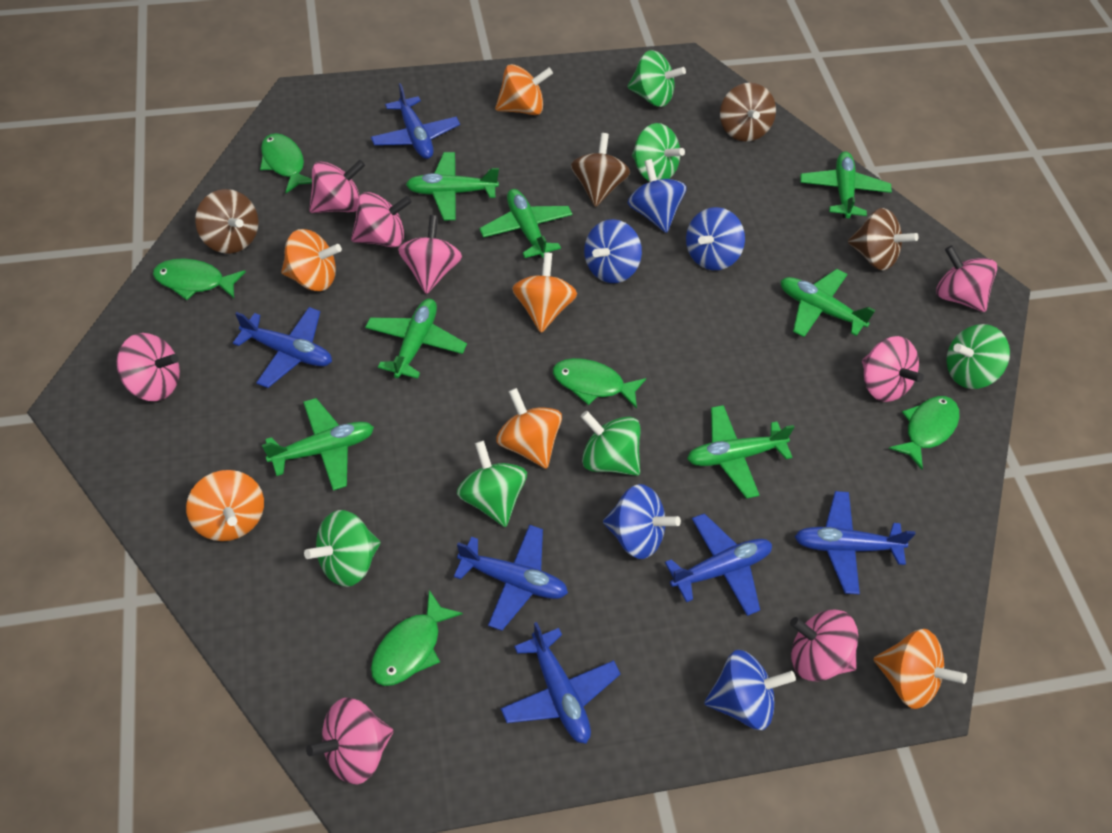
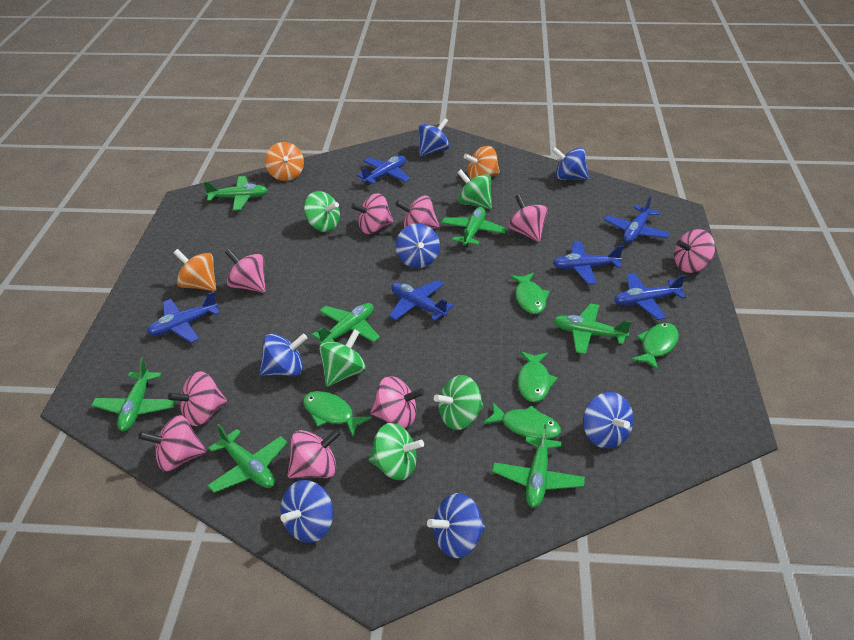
blue spinning top: 5 -> 7
brown spinning top: 4 -> 0
green spinning top: 6 -> 5
orange spinning top: 6 -> 3
pink spinning top: 8 -> 9

